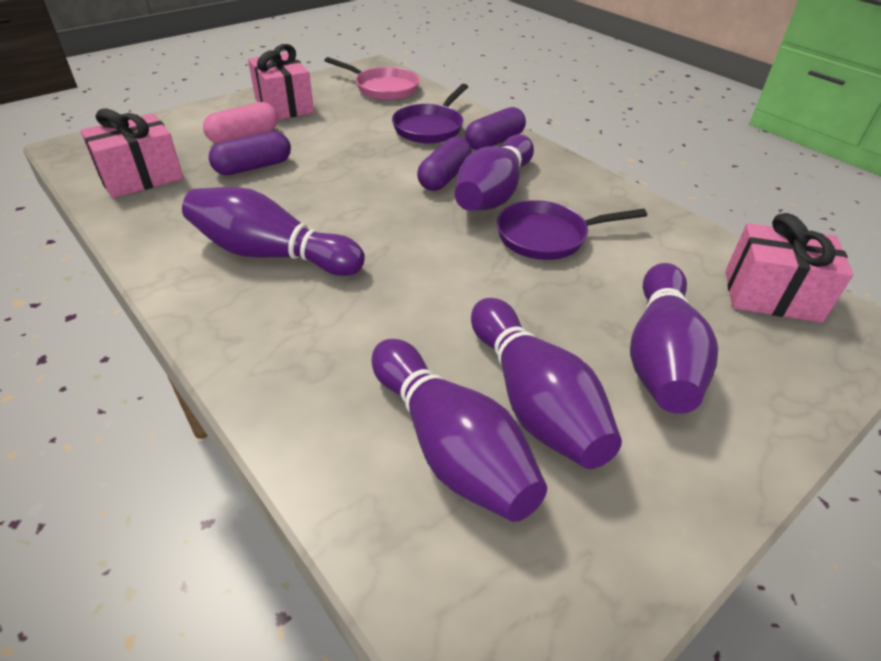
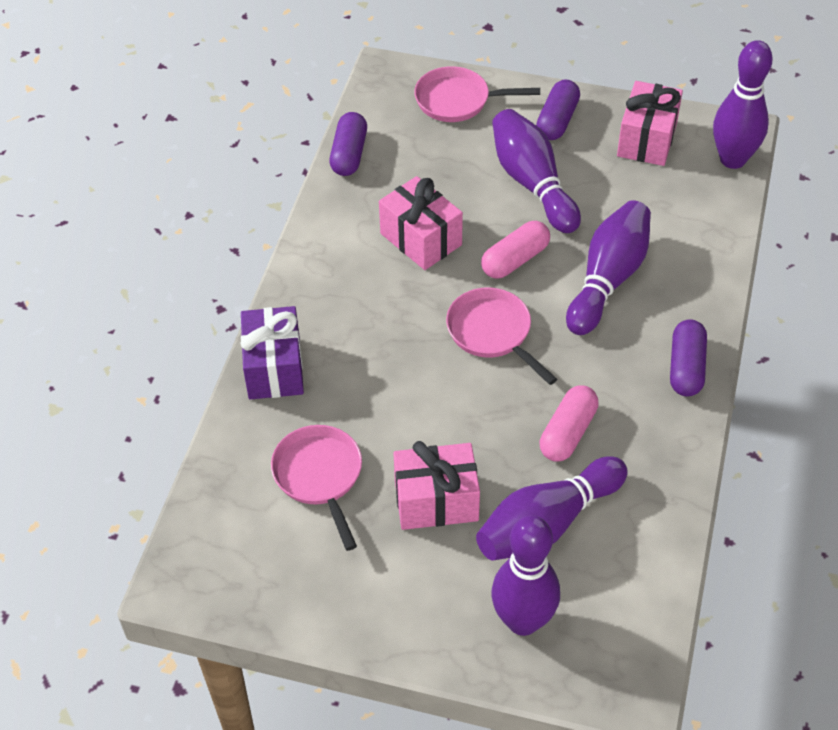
pink capsule: 1 -> 2
pink pan: 1 -> 3
purple gift: 0 -> 1
purple pan: 2 -> 0

